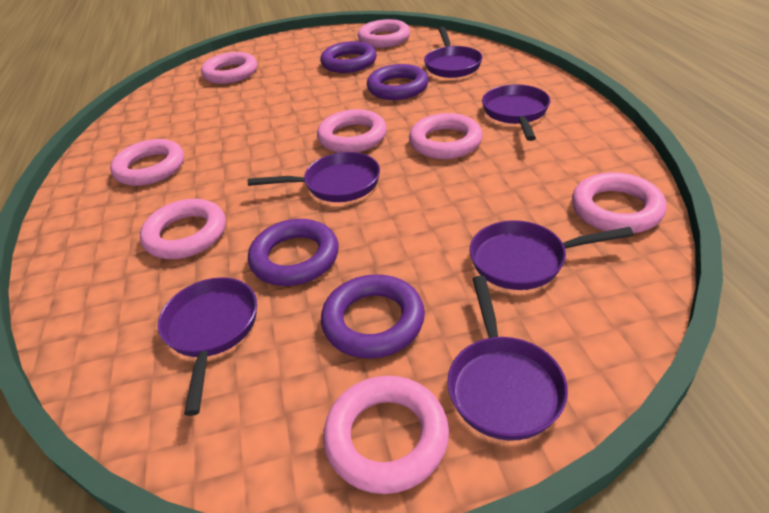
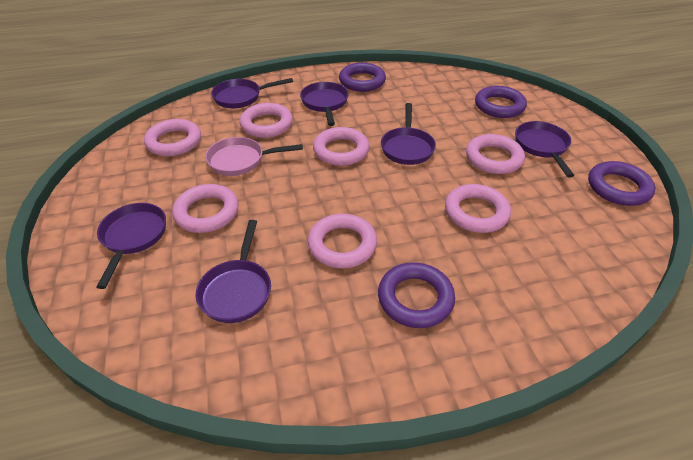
pink pan: 0 -> 1
pink ring: 8 -> 7

